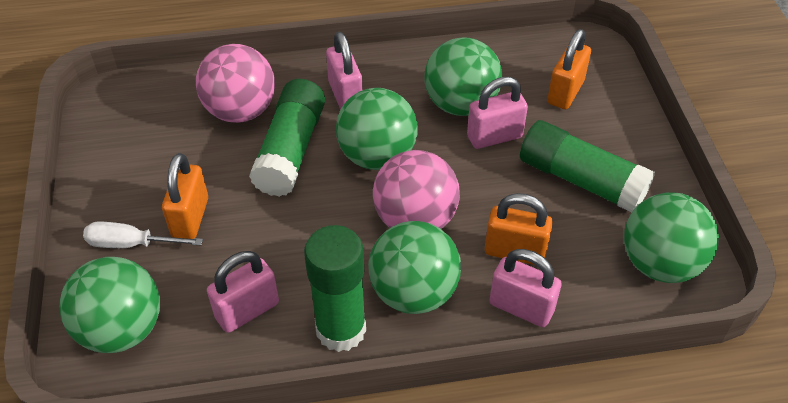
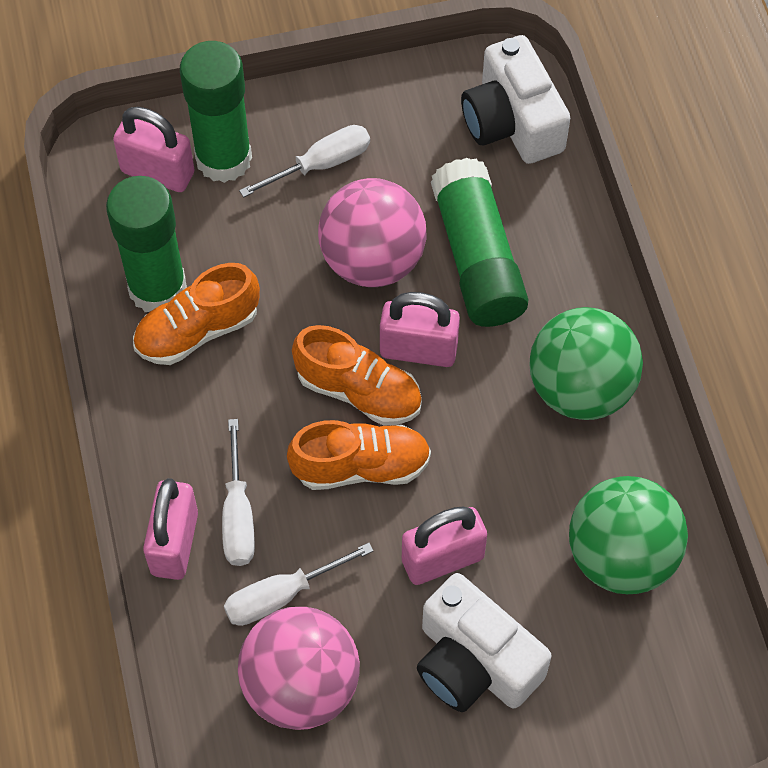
green ball: 5 -> 2
orange padlock: 3 -> 0
orange shoe: 0 -> 3
white camera: 0 -> 2
white screwdriver: 1 -> 3

